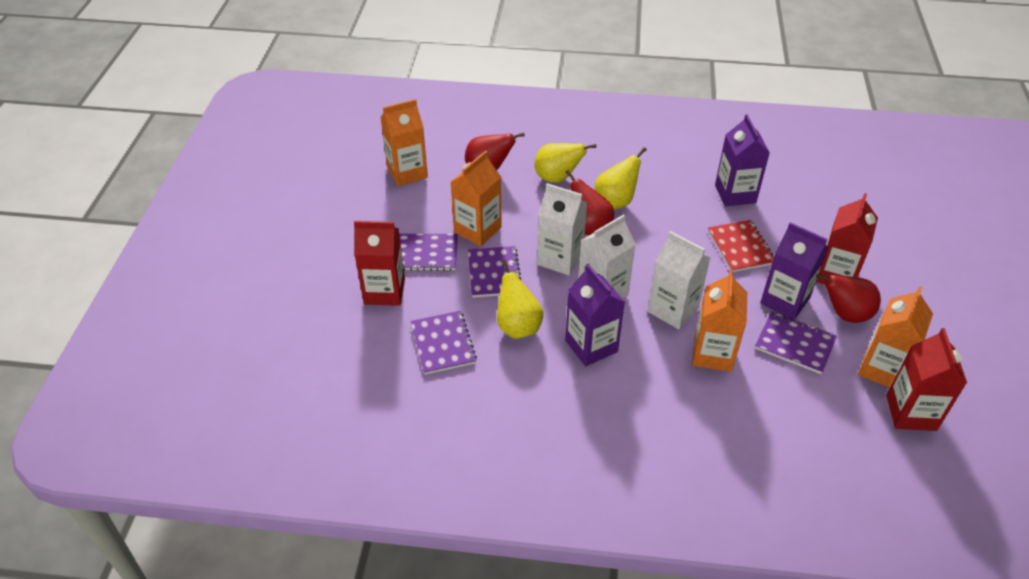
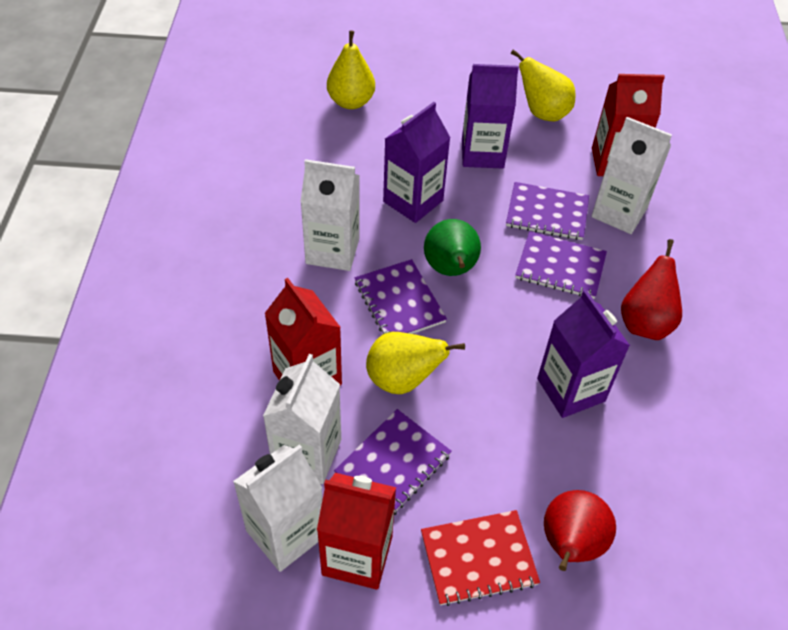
green pear: 0 -> 1
orange carton: 4 -> 0
red pear: 3 -> 2
white carton: 3 -> 4

